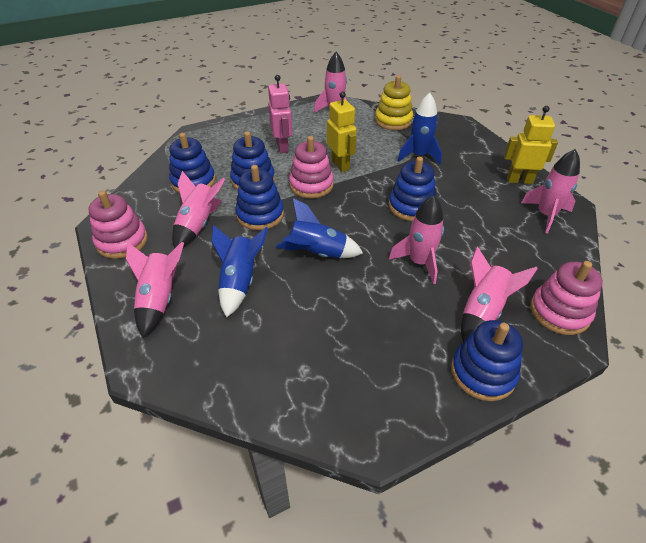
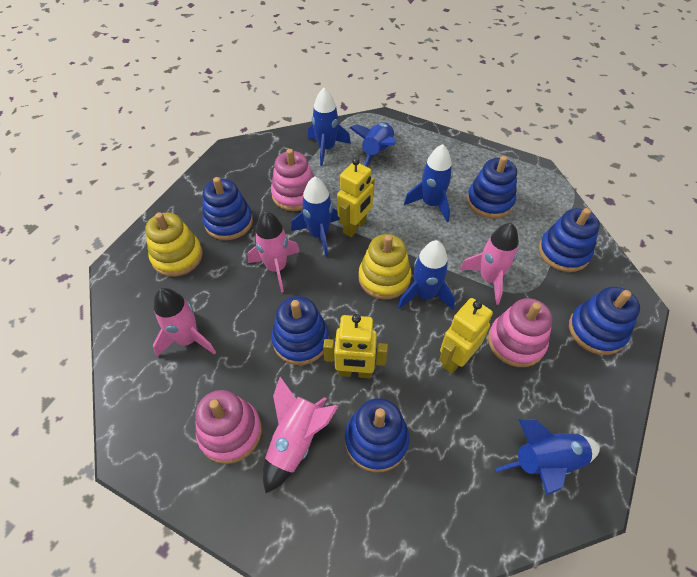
blue rocket: 3 -> 6
blue stacking toy: 5 -> 6
pink robot: 1 -> 0
pink rocket: 6 -> 4
yellow robot: 2 -> 3
yellow stacking toy: 1 -> 2

